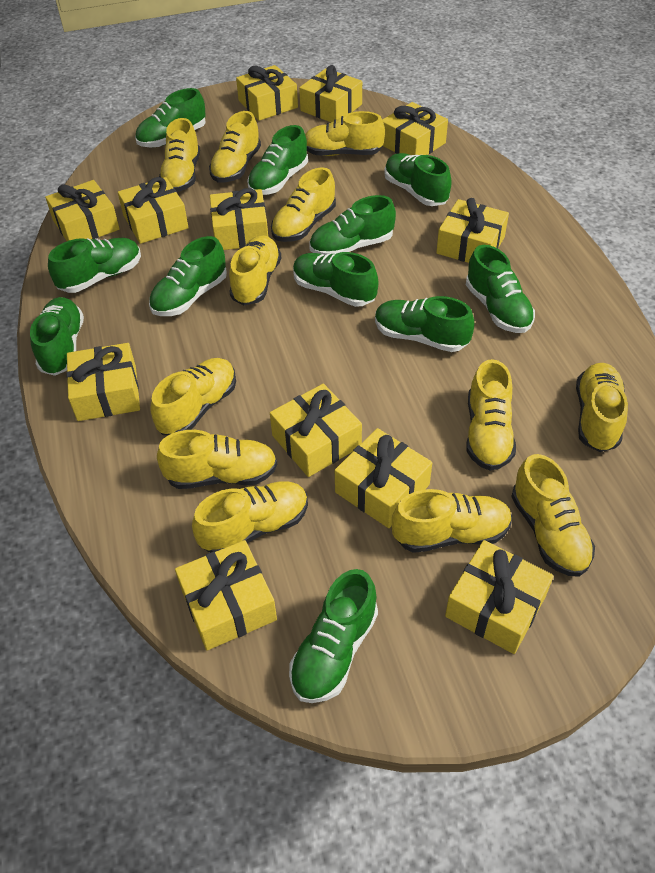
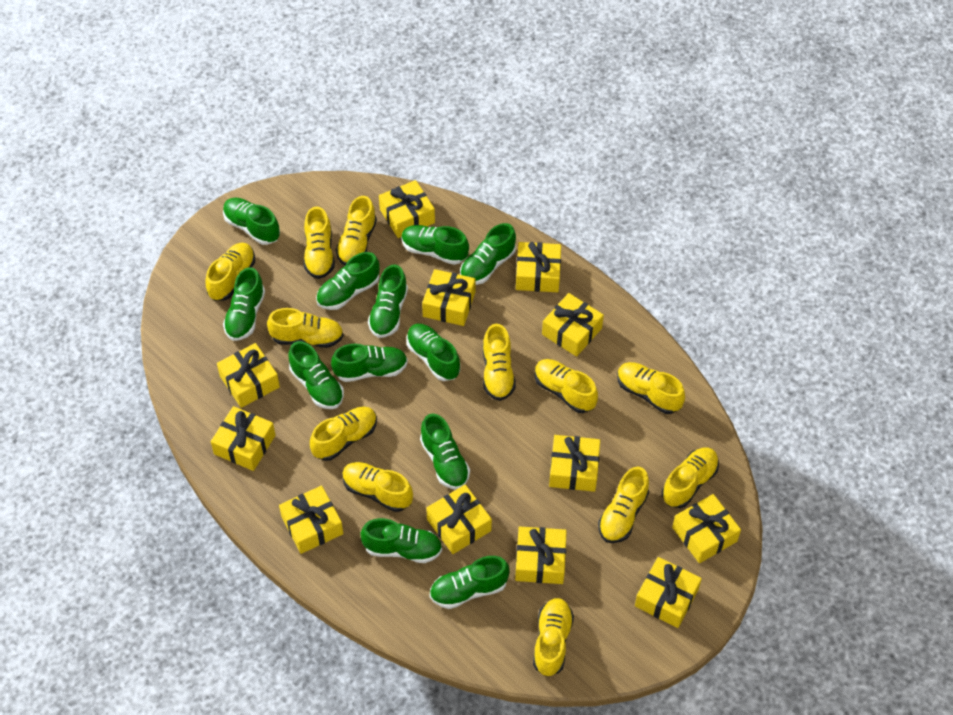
green shoe: 11 -> 12

